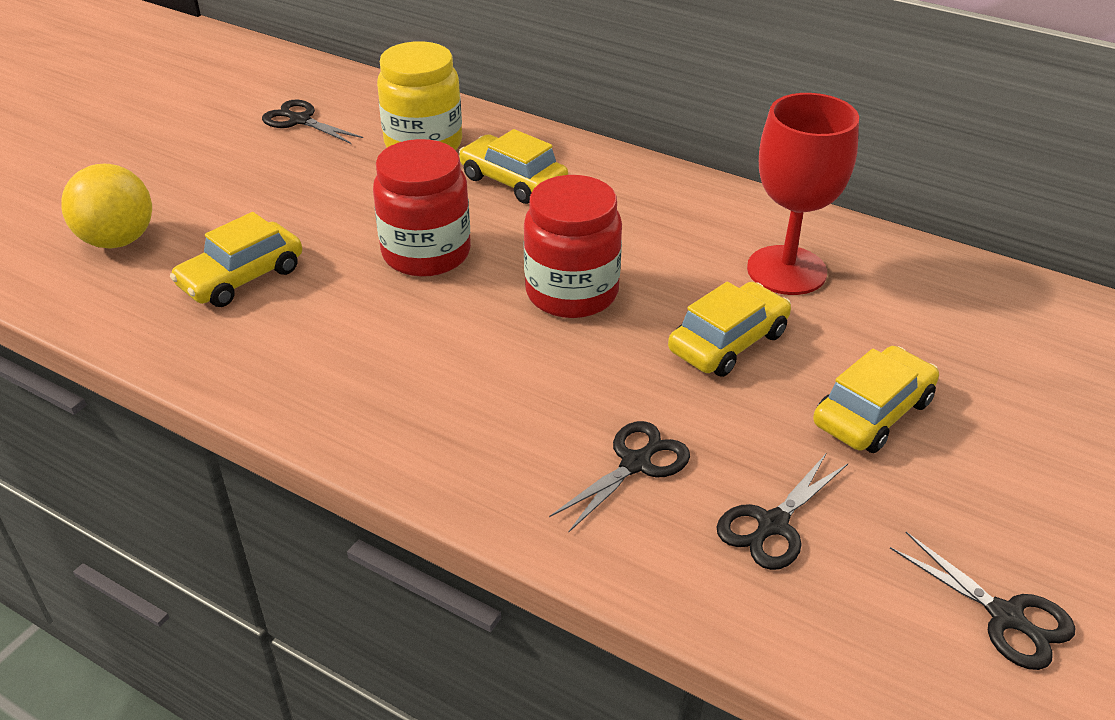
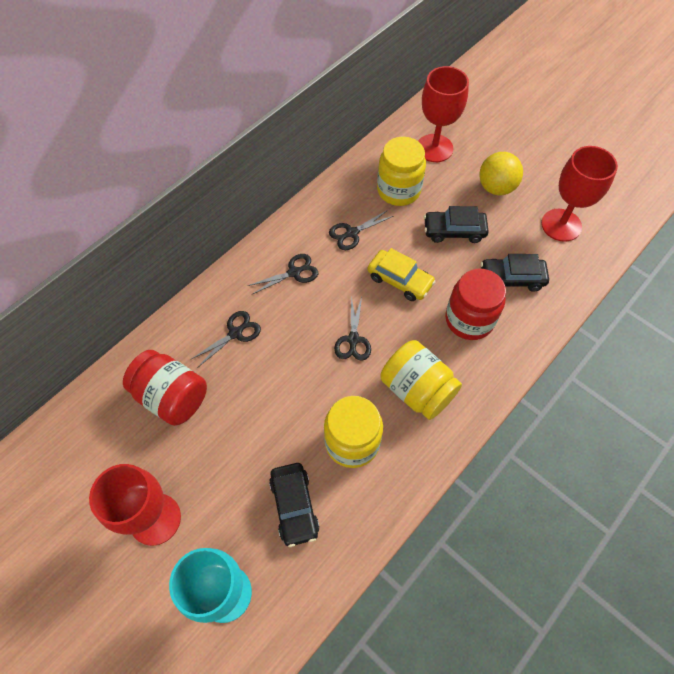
black car: 0 -> 3
red goblet: 1 -> 3
turquoise goblet: 0 -> 1
yellow car: 4 -> 1
yellow jar: 1 -> 3

